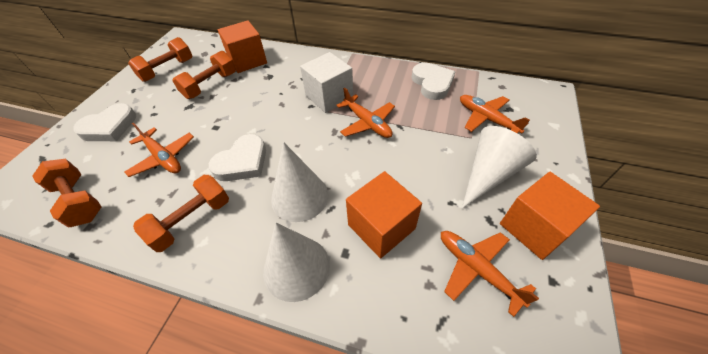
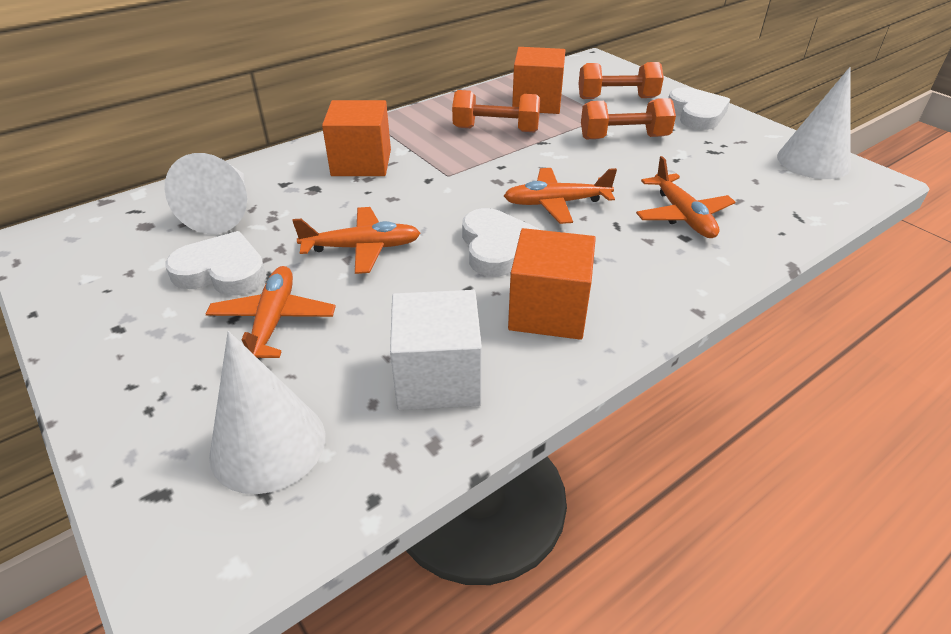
orange dumbbell: 4 -> 3

